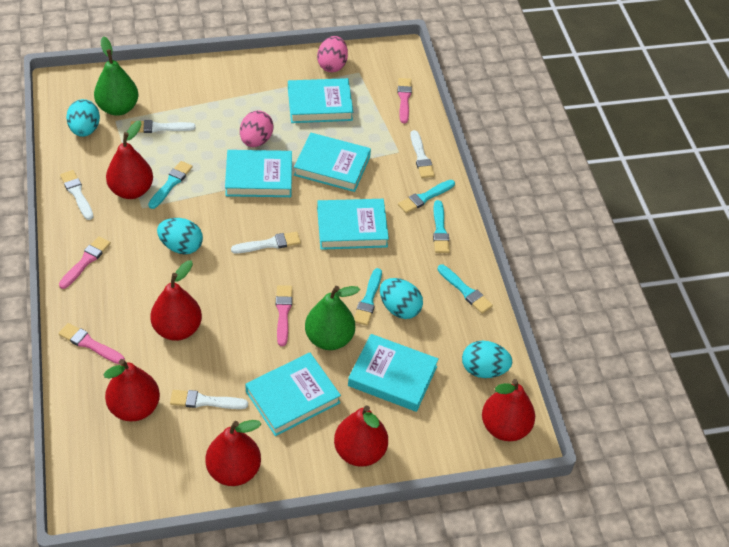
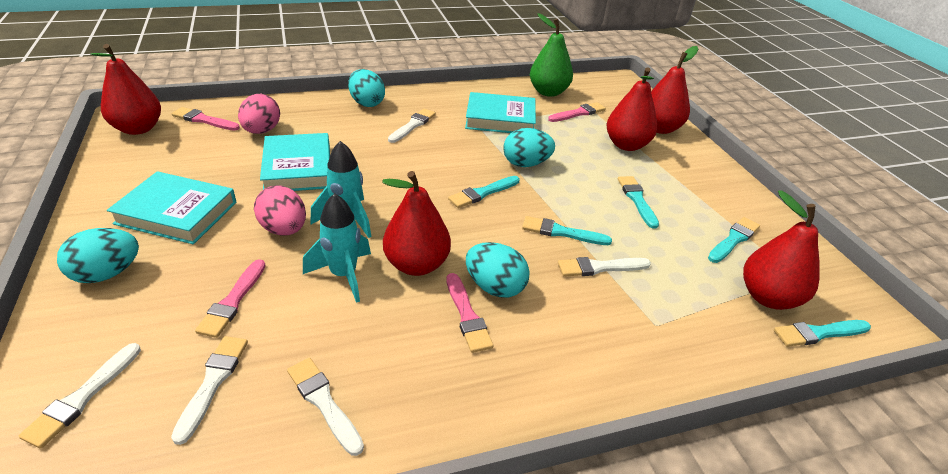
green pear: 2 -> 1
red pear: 6 -> 5
turquoise book: 6 -> 3
turquoise rocket: 0 -> 2

